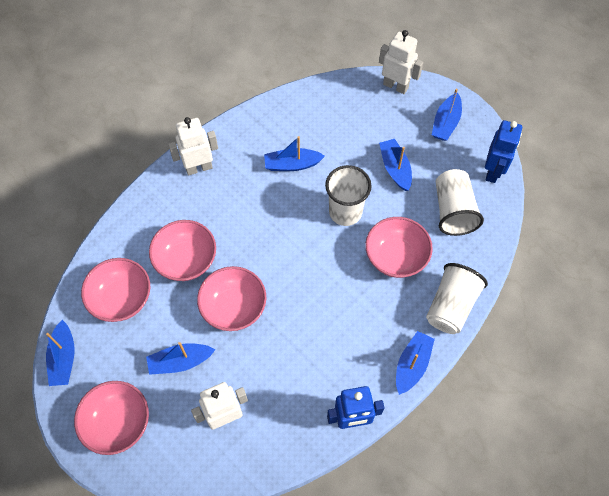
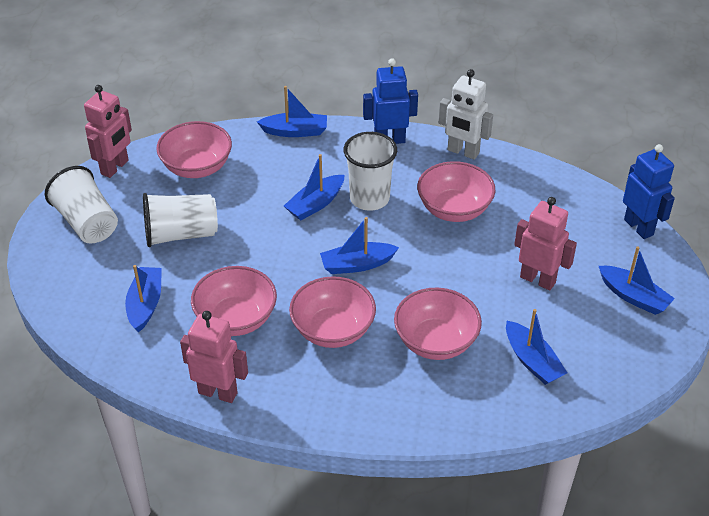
pink robot: 0 -> 3
white robot: 3 -> 1

